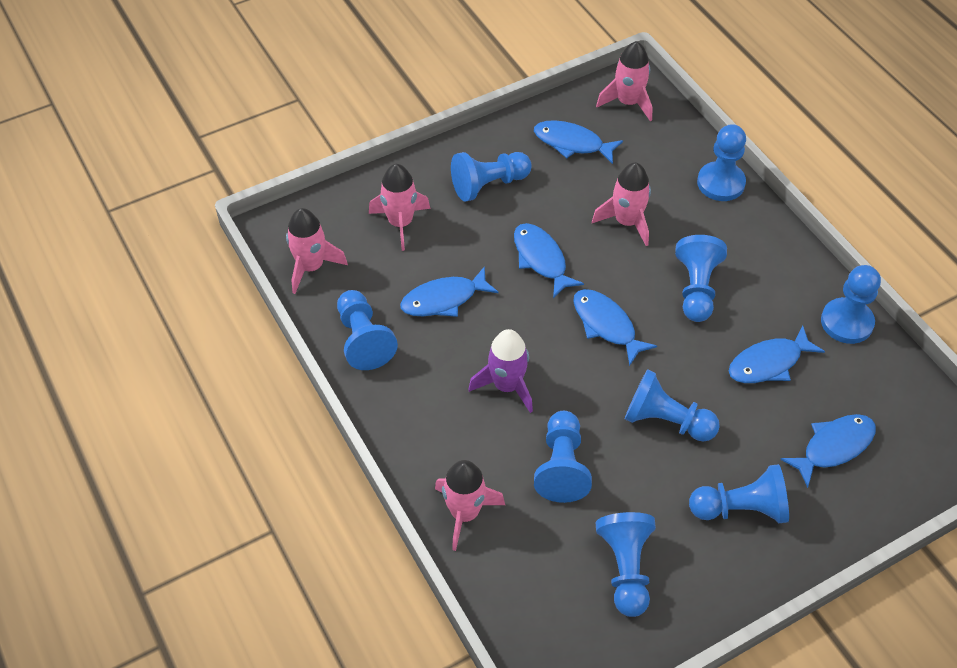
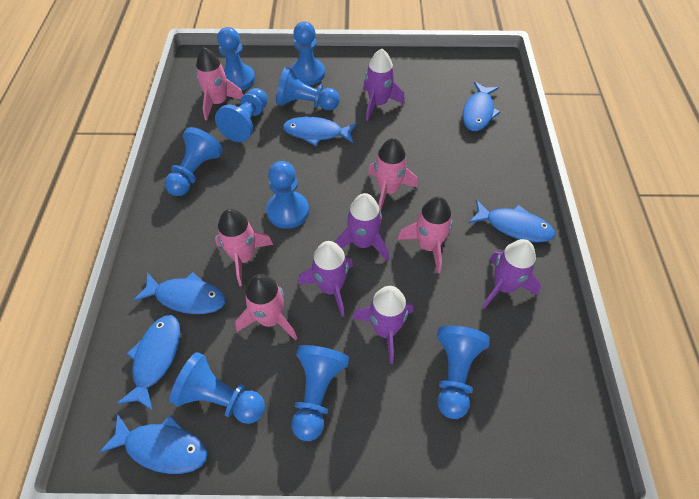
purple rocket: 1 -> 5

